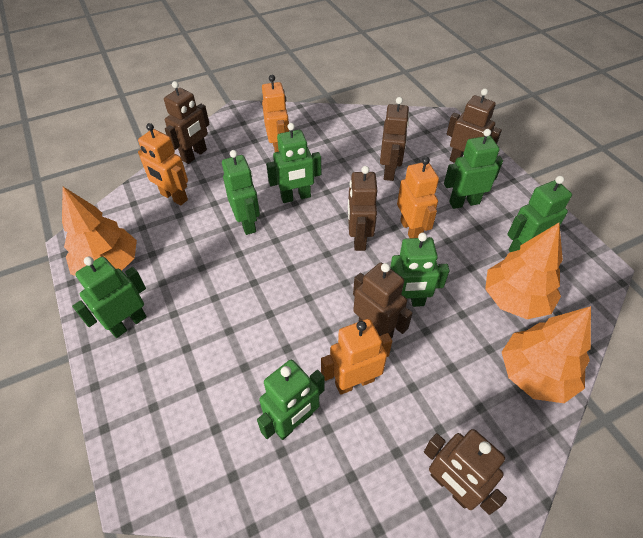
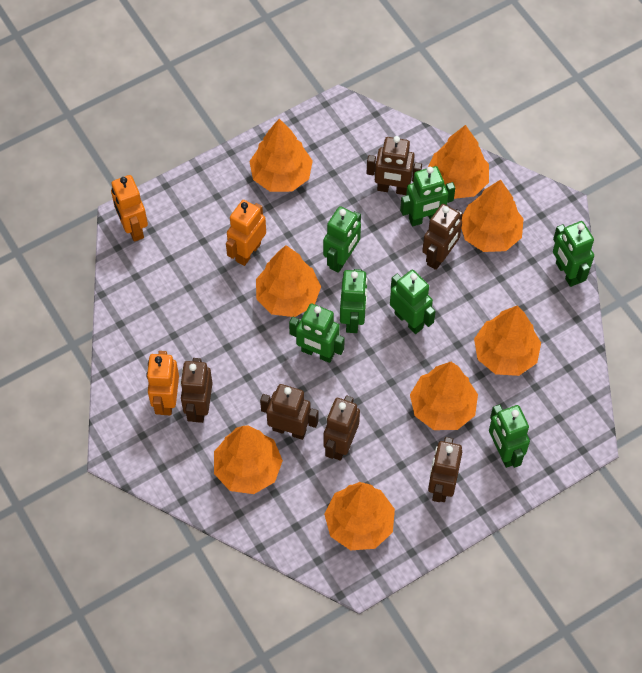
orange robot: 4 -> 3
orange tree: 3 -> 8

